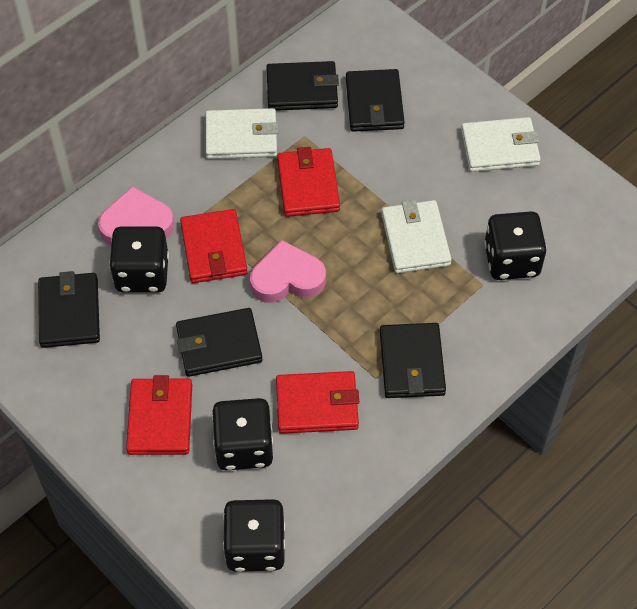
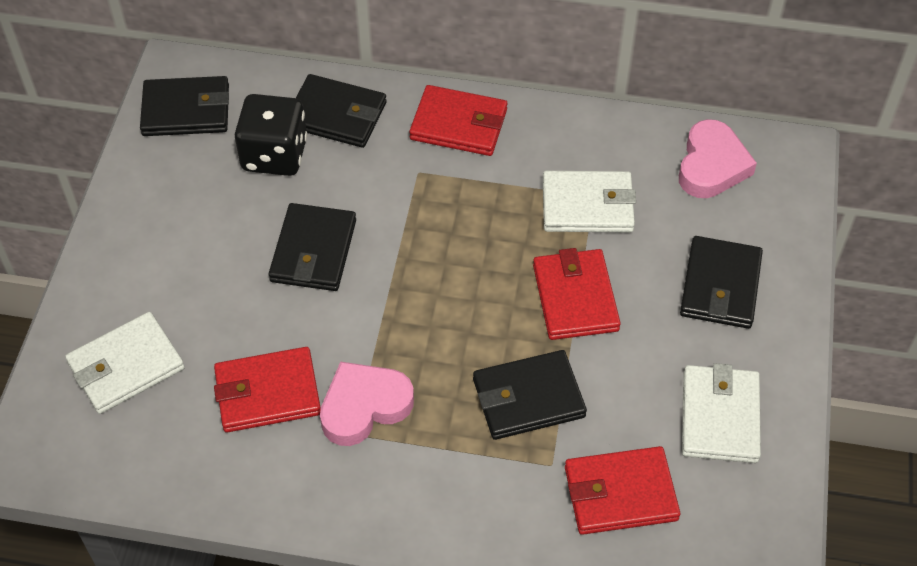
black dice: 4 -> 1

